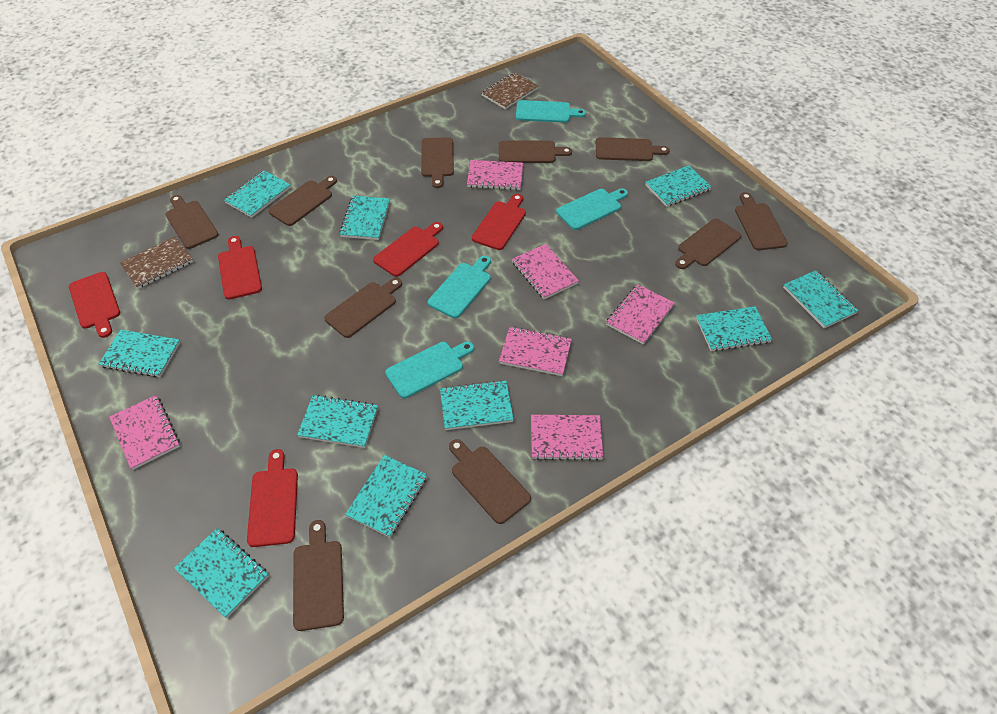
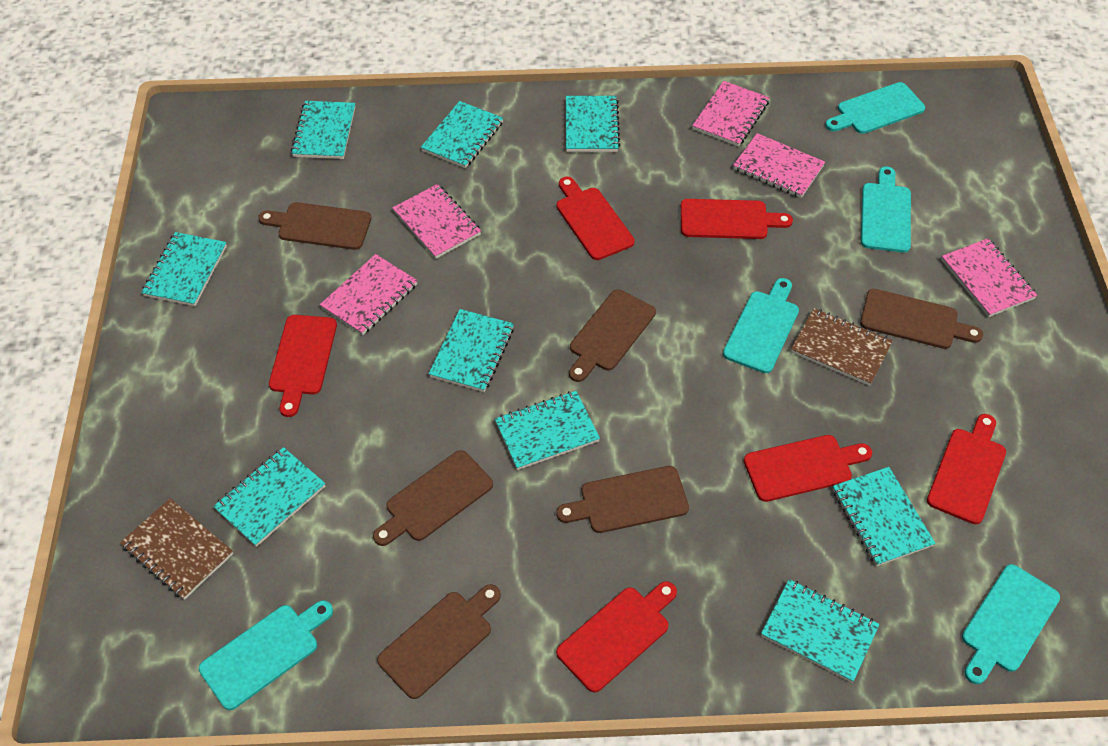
brown cutting board: 10 -> 6
pink notebook: 6 -> 5
red cutting board: 5 -> 6
turquoise cutting board: 4 -> 5
turquoise notebook: 10 -> 9

